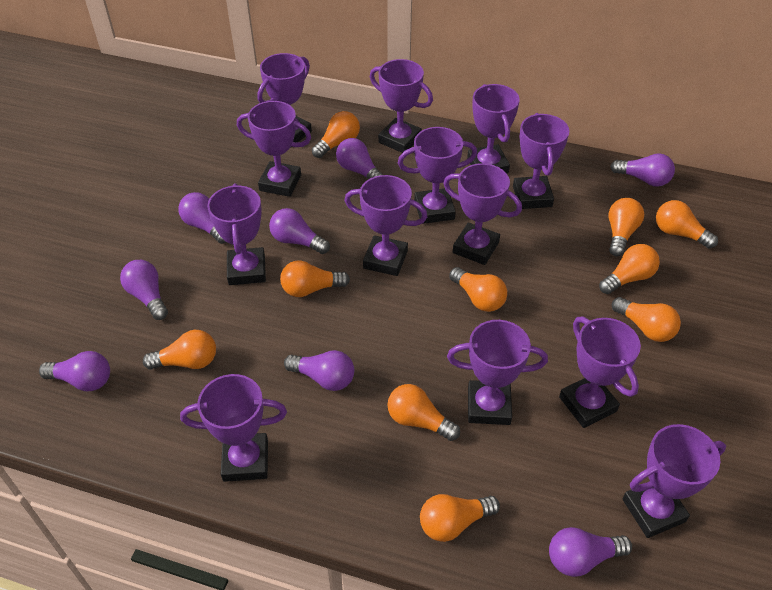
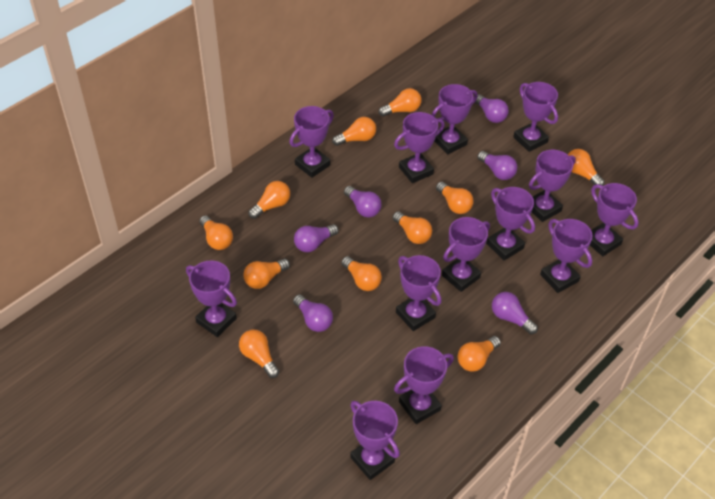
orange light bulb: 10 -> 11
purple light bulb: 8 -> 6

